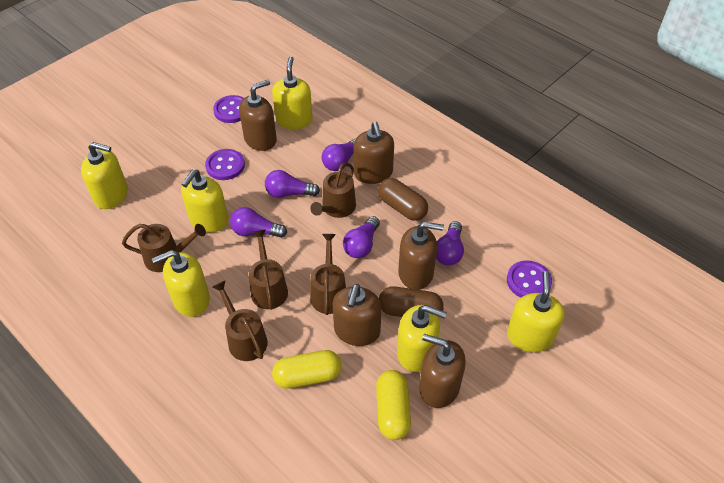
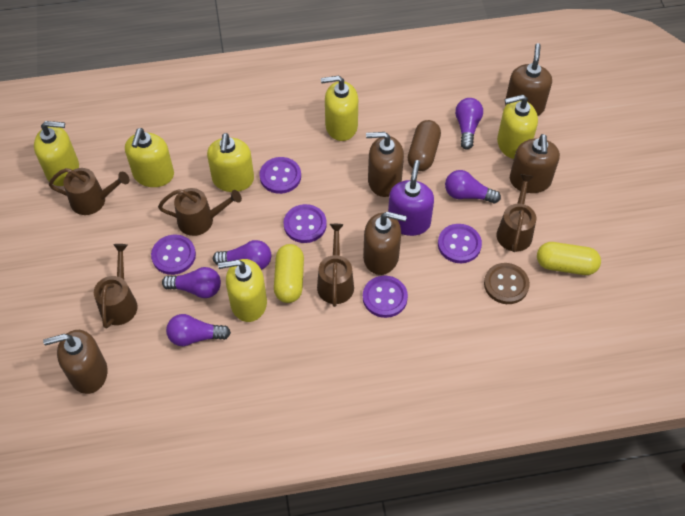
brown button: 0 -> 1
brown capsule: 2 -> 1
purple button: 3 -> 5
purple soap dispenser: 0 -> 1

